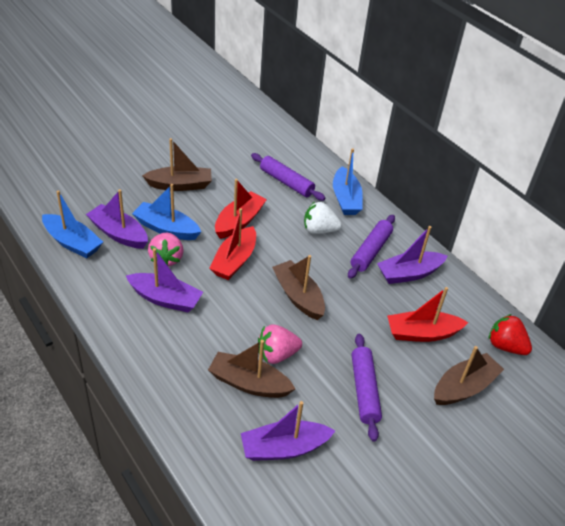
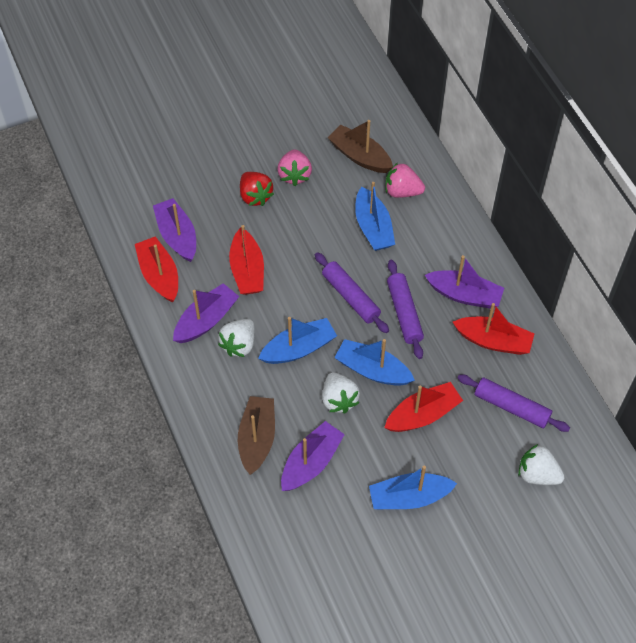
blue boat: 3 -> 4
brown boat: 4 -> 2
red boat: 3 -> 4
white strawberry: 1 -> 3

